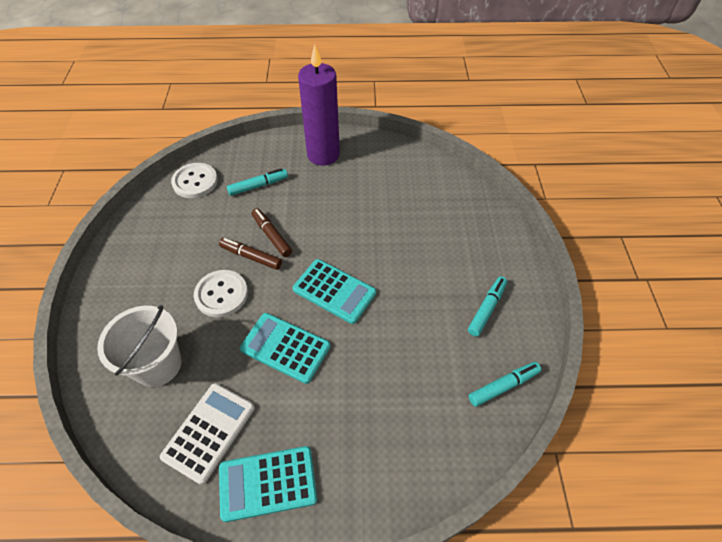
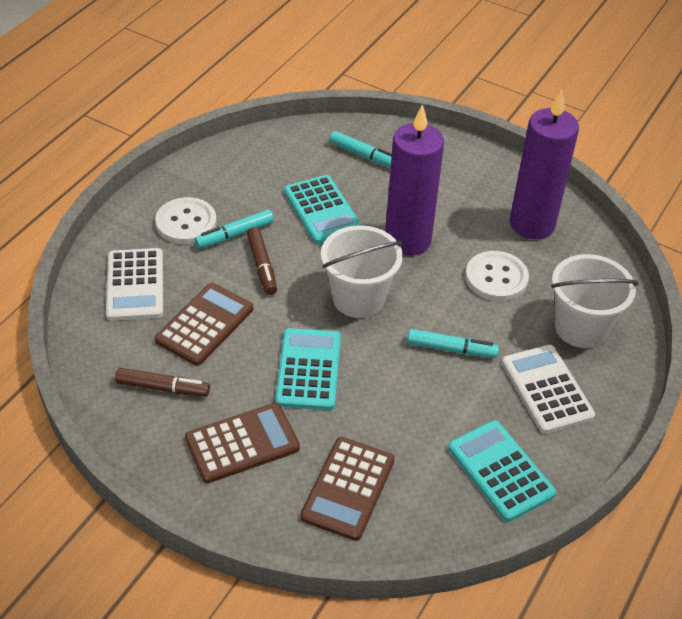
brown calculator: 0 -> 3
purple candle: 1 -> 2
white bucket: 1 -> 2
white calculator: 1 -> 2

